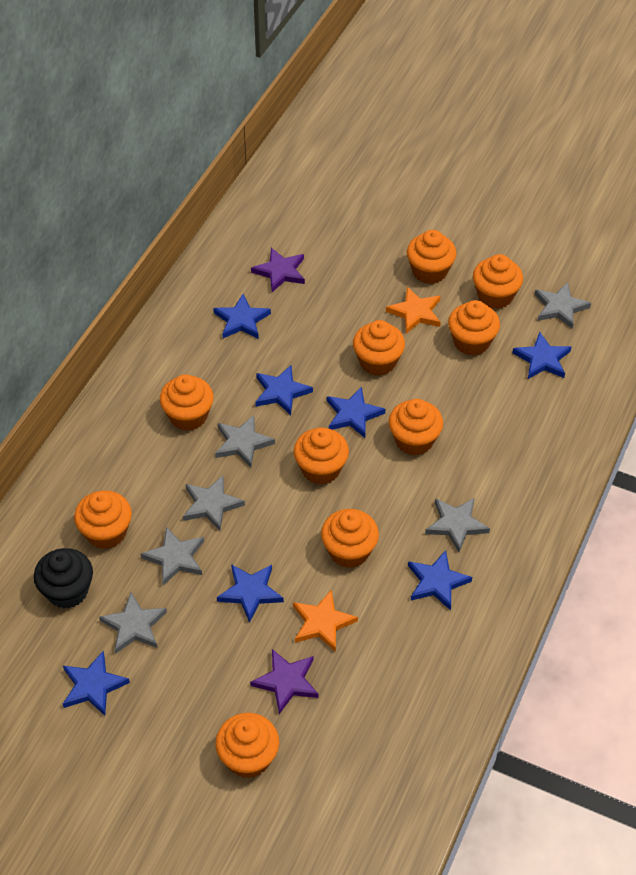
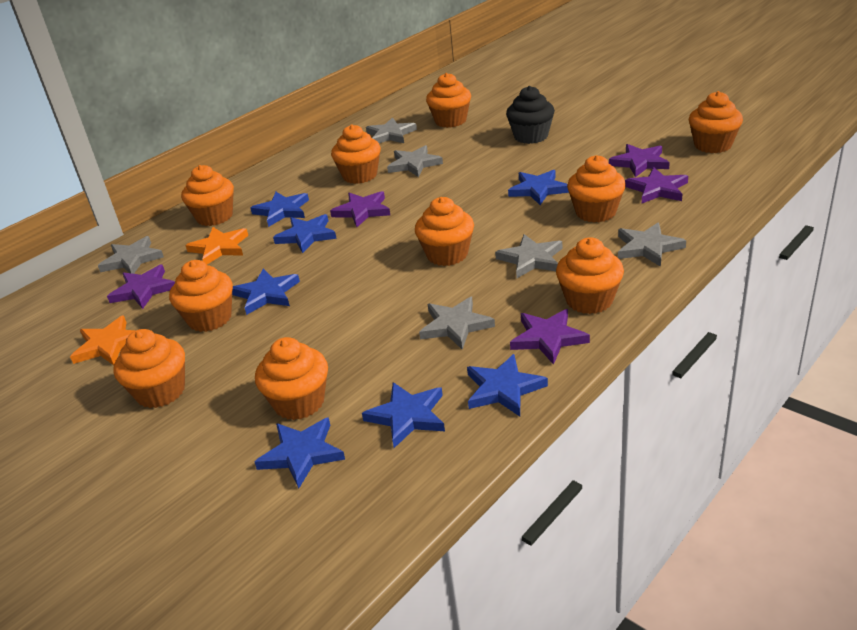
purple star: 2 -> 5

